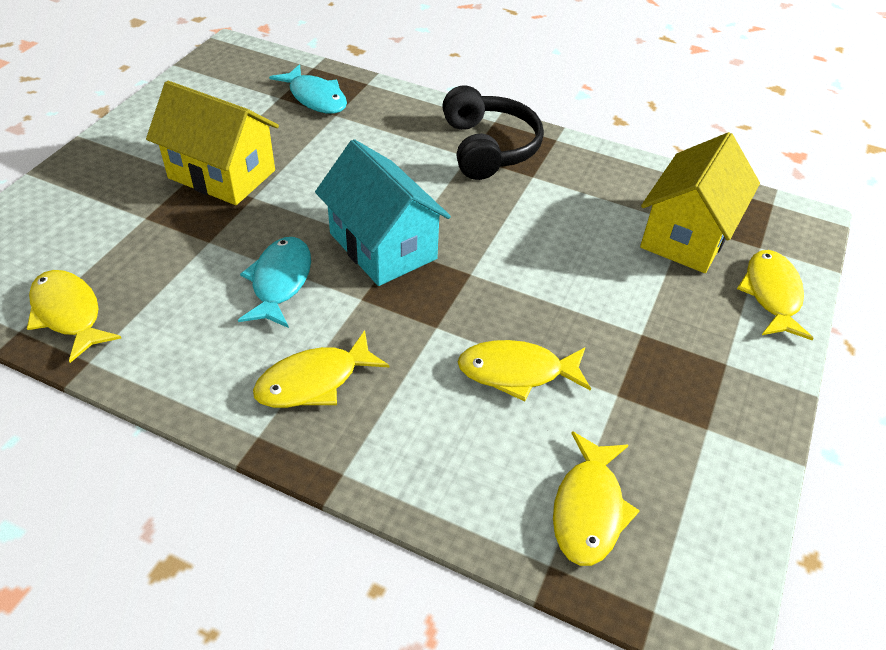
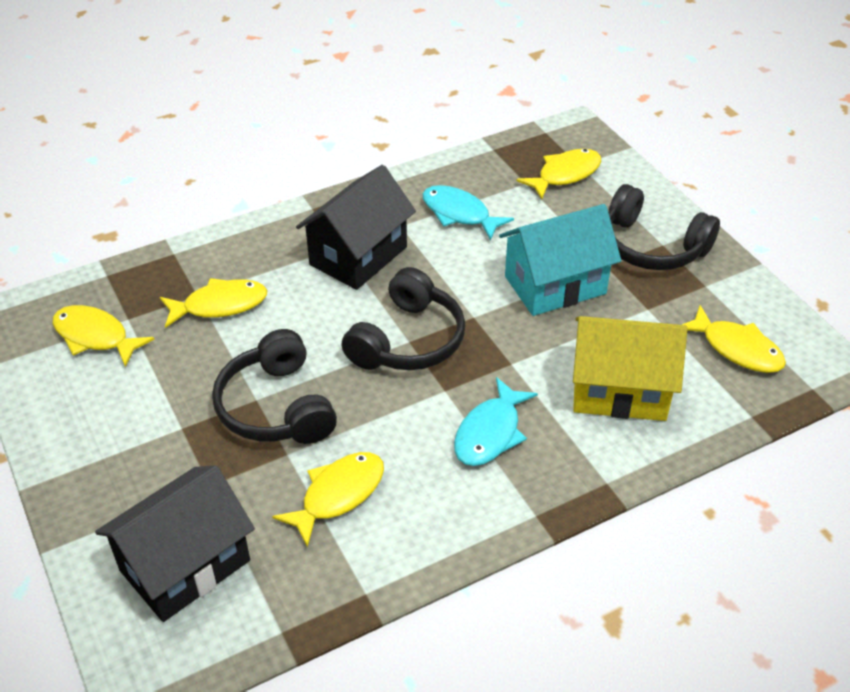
black headphones: 1 -> 3
black house: 0 -> 2
yellow house: 2 -> 1

